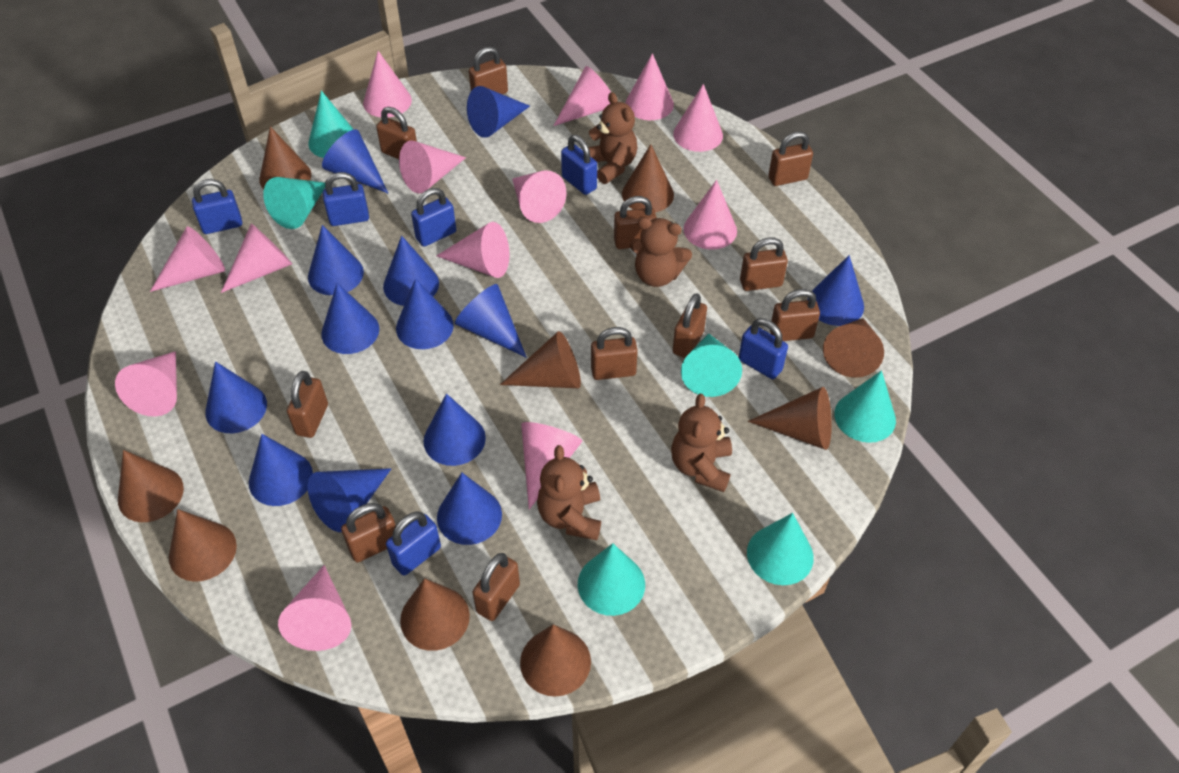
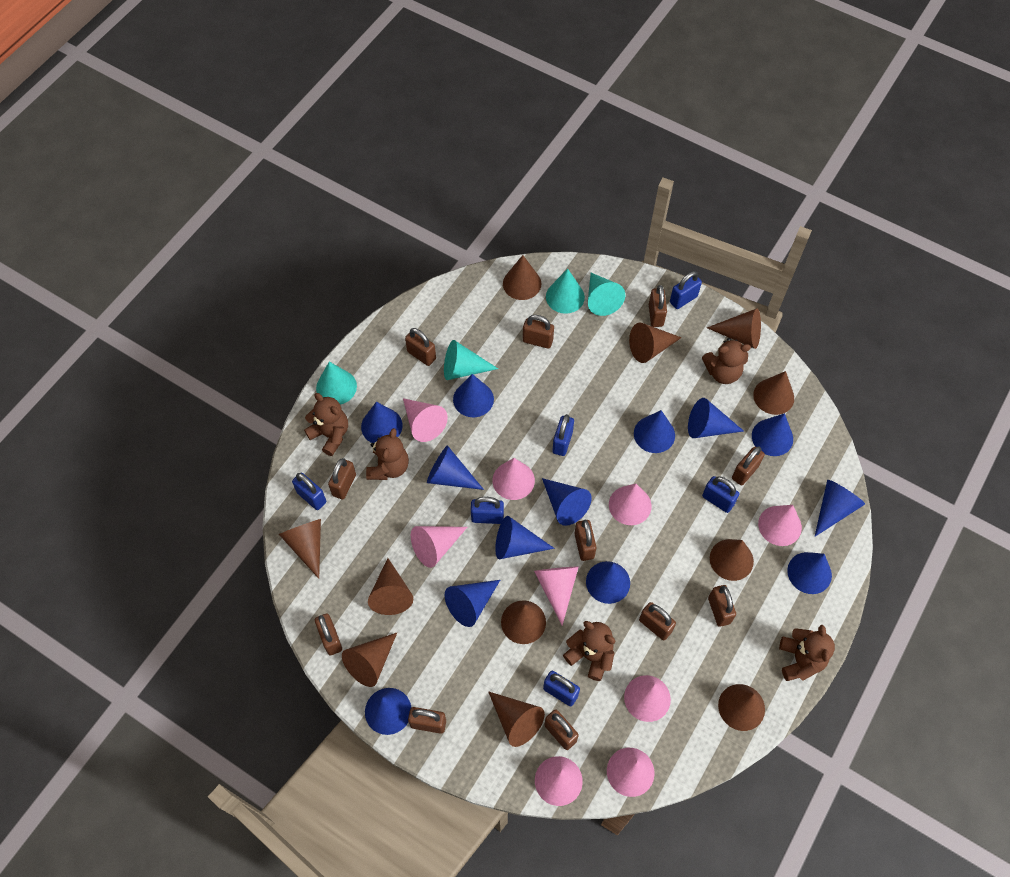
brown cone: 9 -> 11
brown teddy bear: 4 -> 5
pink cone: 13 -> 9
turquoise cone: 6 -> 4

